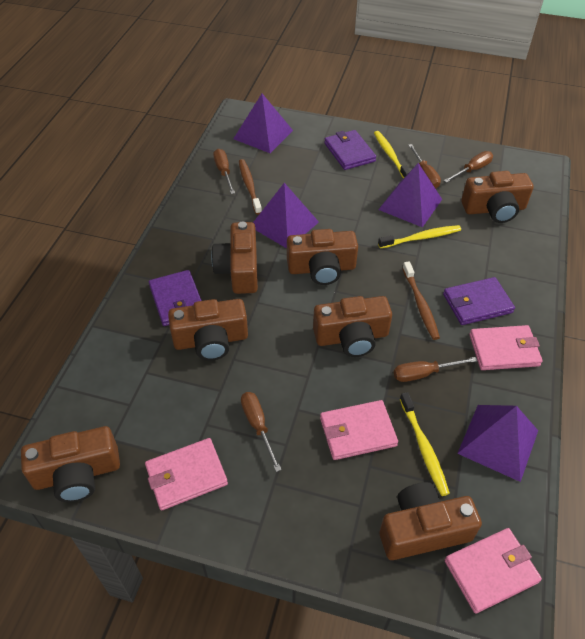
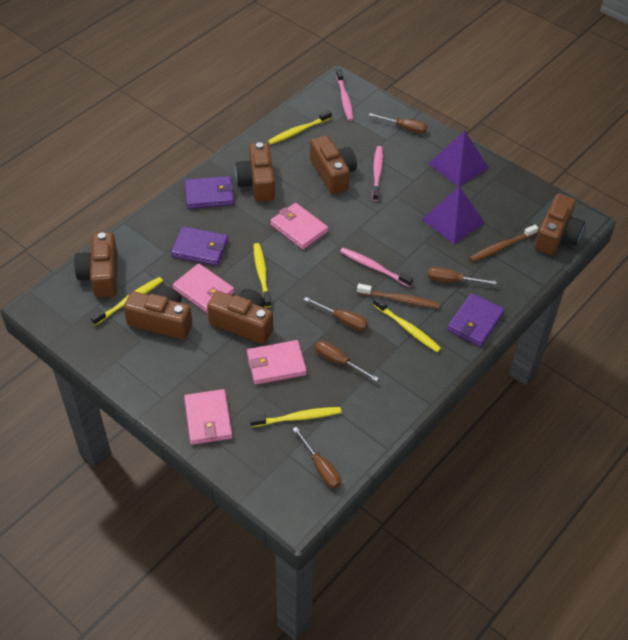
brown camera: 7 -> 6
pink toothbrush: 0 -> 3
purple pyramid: 4 -> 2
yellow toothbrush: 3 -> 5

